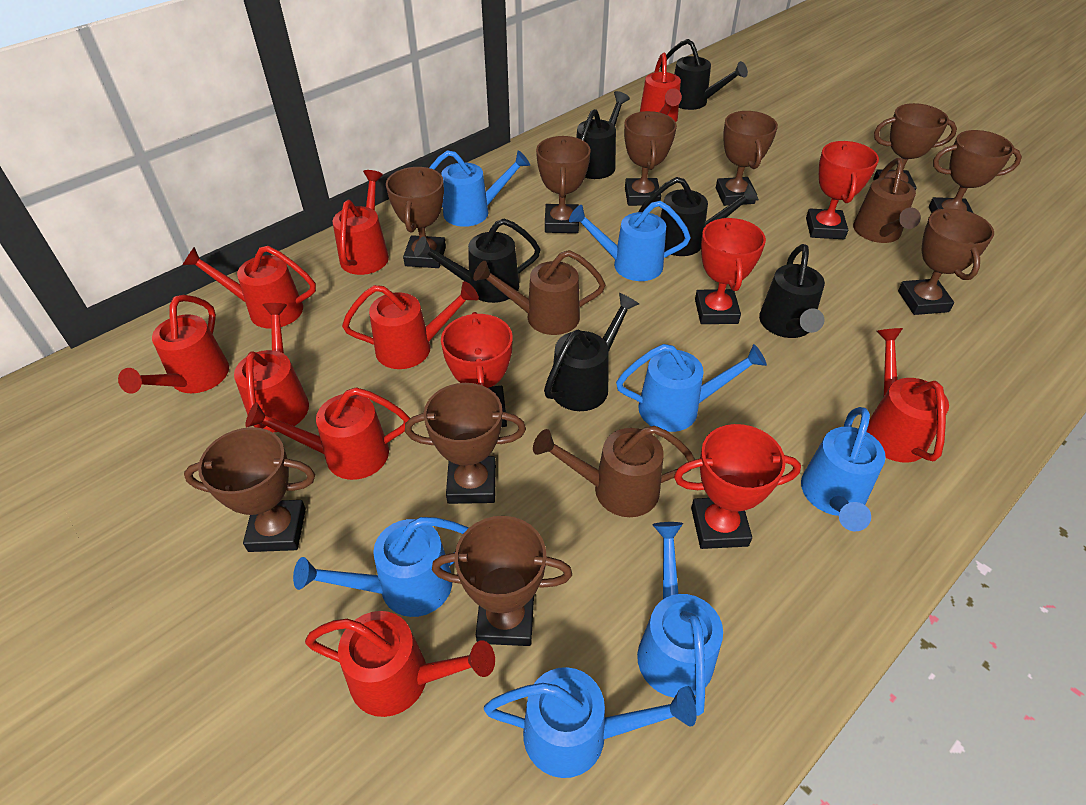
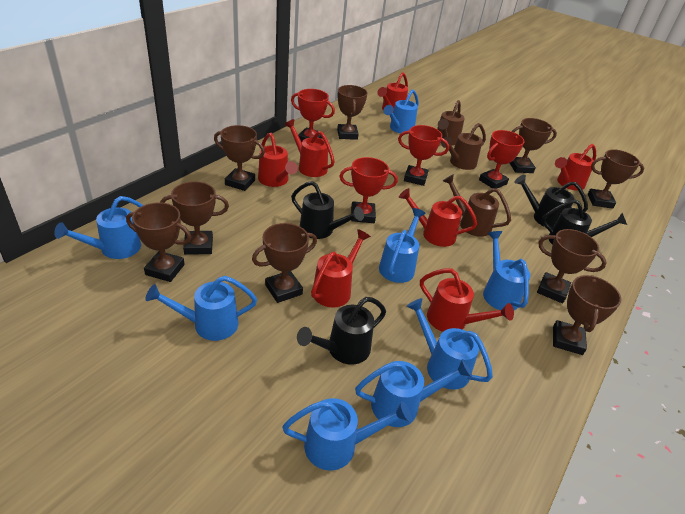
black watering can: 6 -> 4
blue watering can: 7 -> 8
brown trophy: 10 -> 9
red watering can: 9 -> 7

